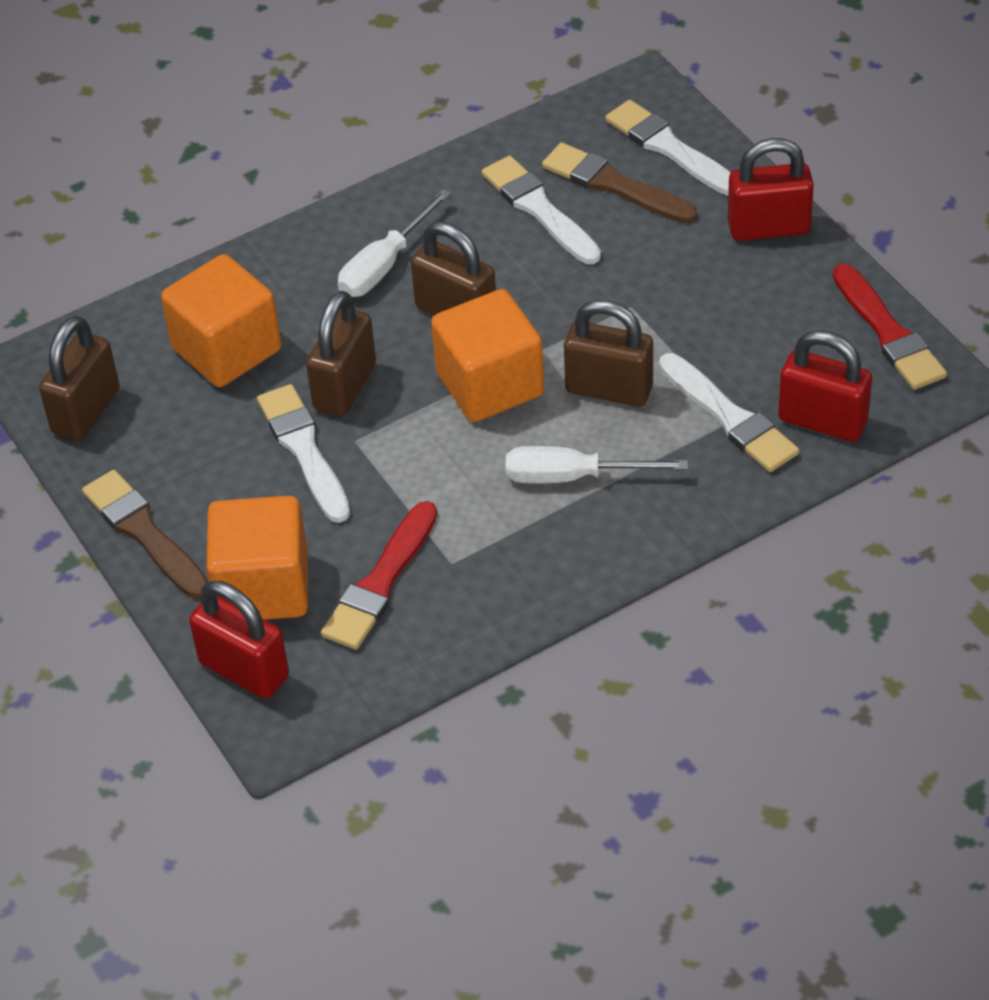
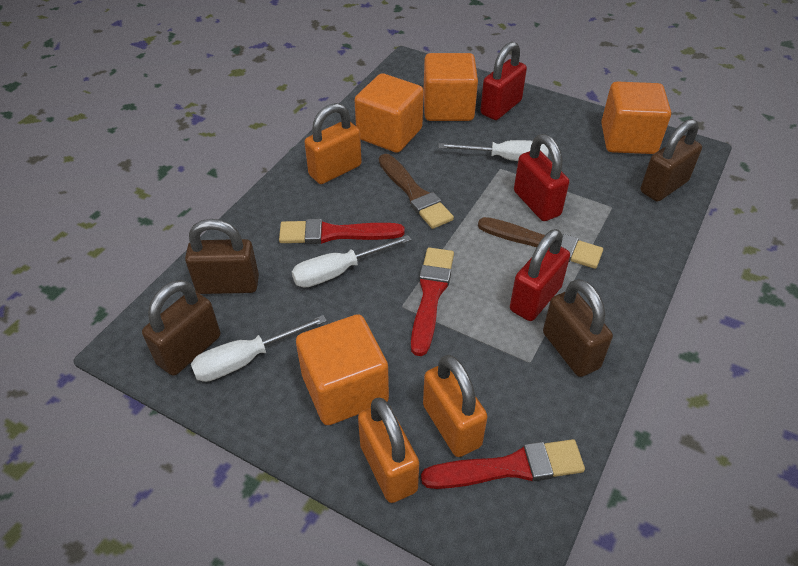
orange cube: 3 -> 4
orange padlock: 0 -> 3
red brush: 2 -> 3
white brush: 4 -> 0
white screwdriver: 2 -> 3

